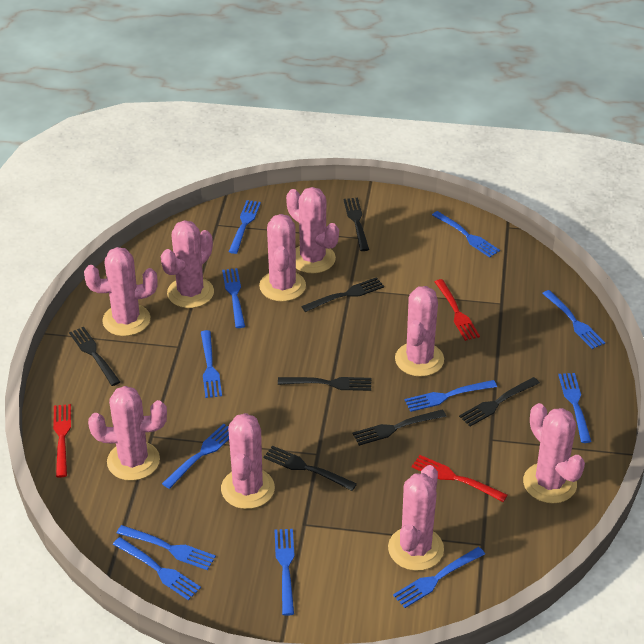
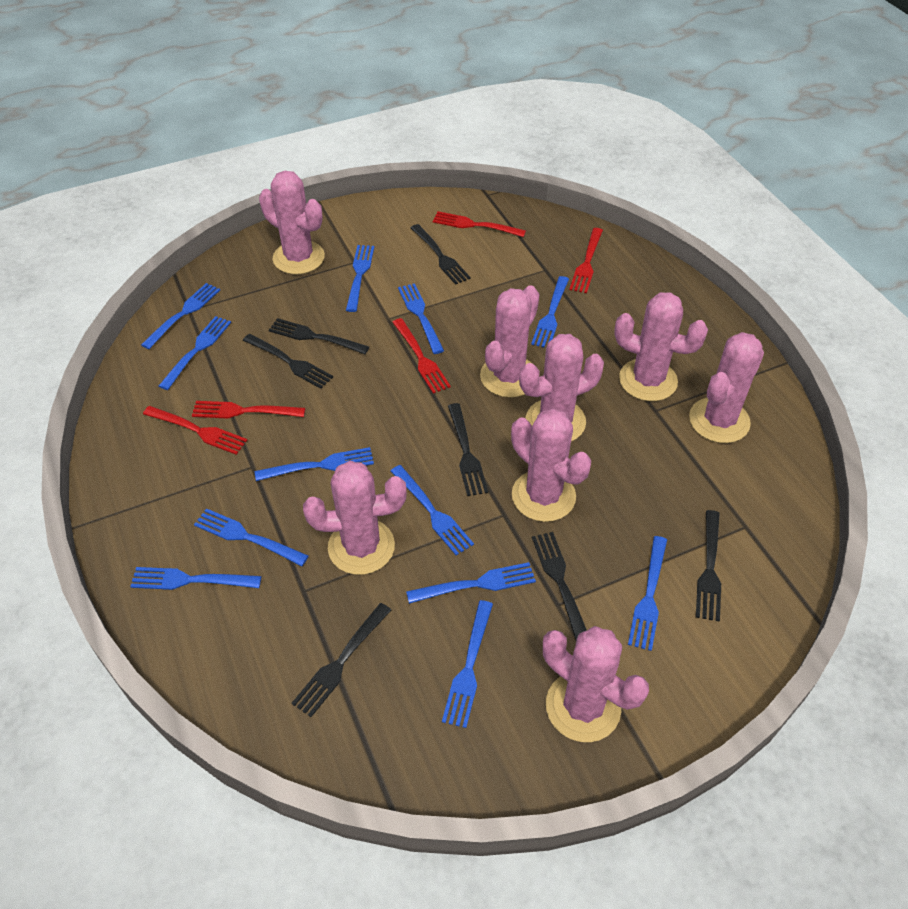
pink cactus: 9 -> 8
red fork: 3 -> 5

